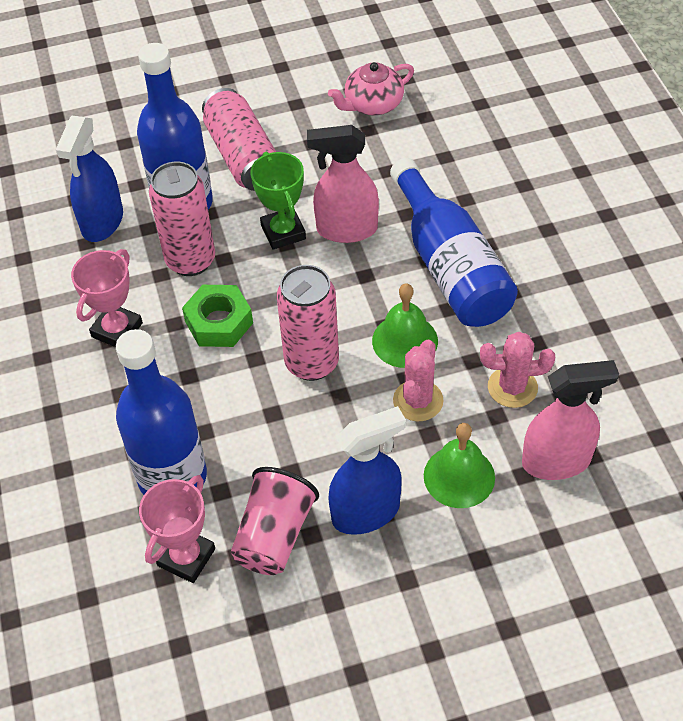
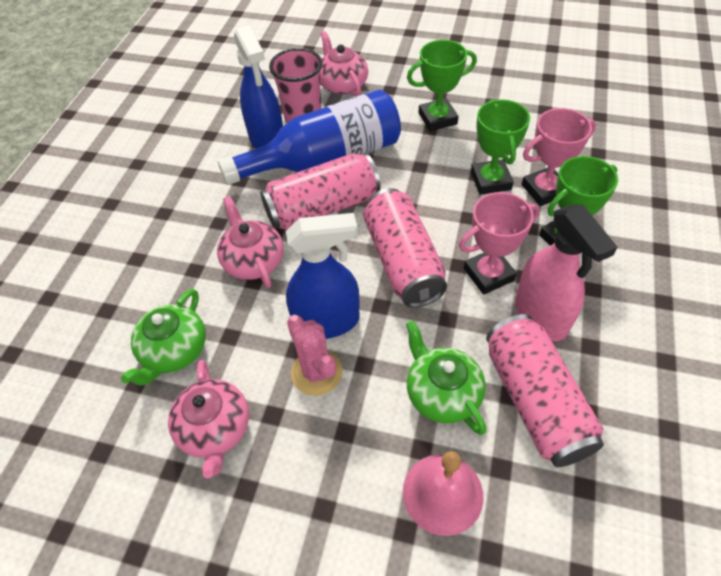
blue bottle: 3 -> 1
green bell: 2 -> 0
green nut: 1 -> 0
green teapot: 0 -> 2
green trophy: 1 -> 3
pink bell: 0 -> 1
pink cactus: 2 -> 1
pink spray bottle: 2 -> 1
pink teapot: 1 -> 3

